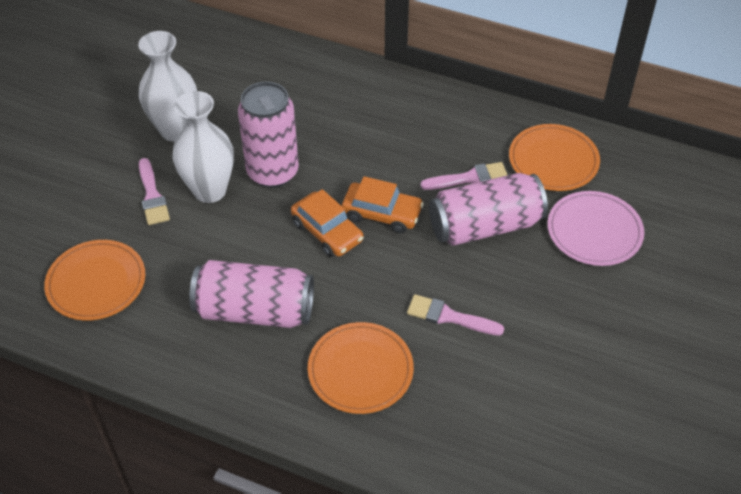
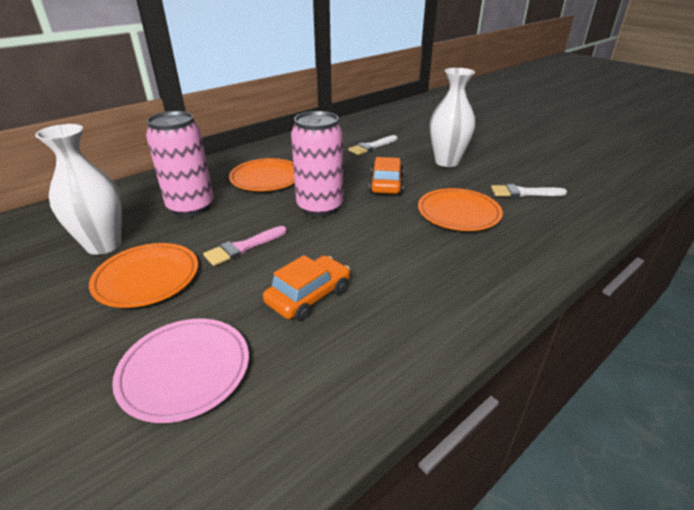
pink brush: 3 -> 1
pink can: 3 -> 2
white brush: 0 -> 2

